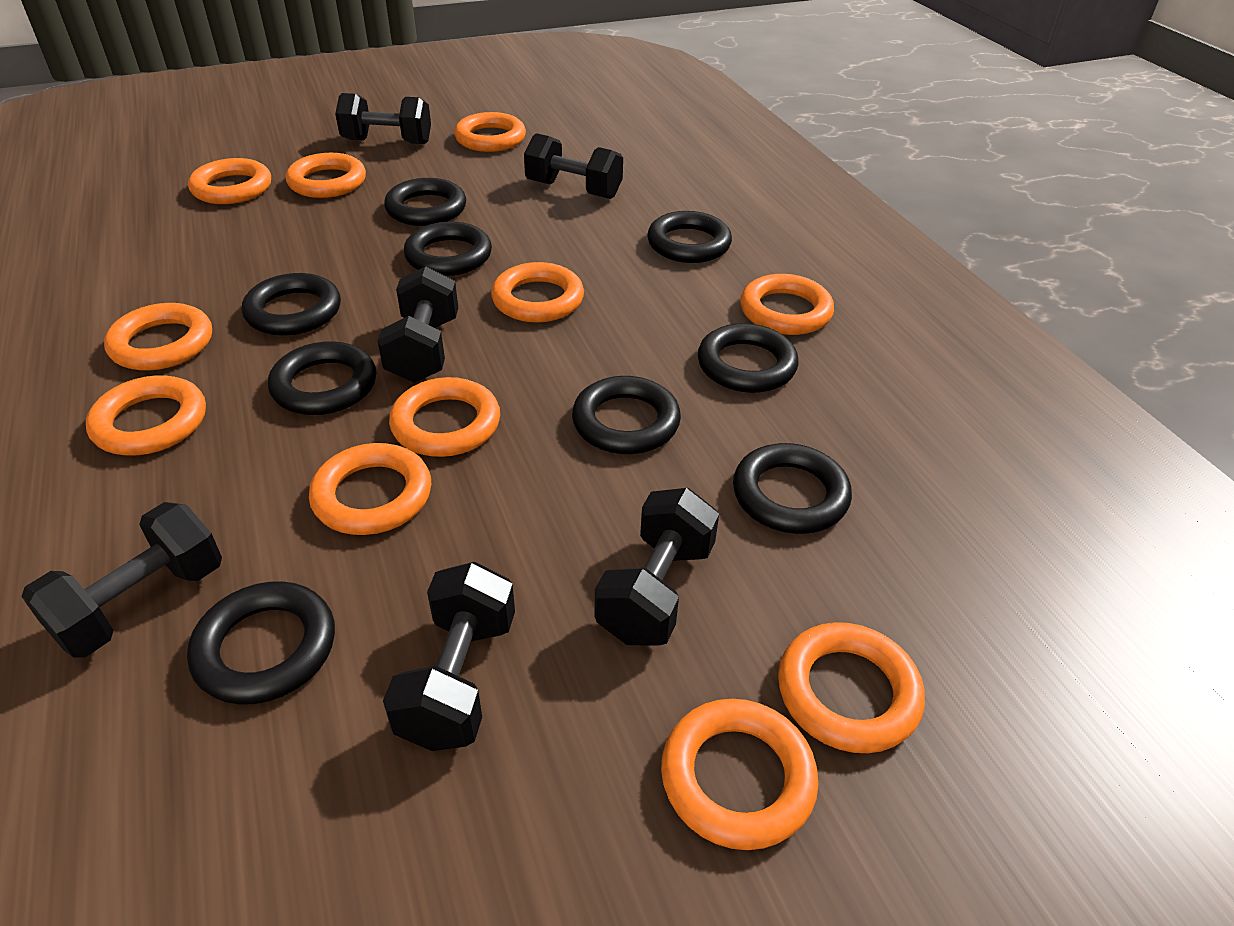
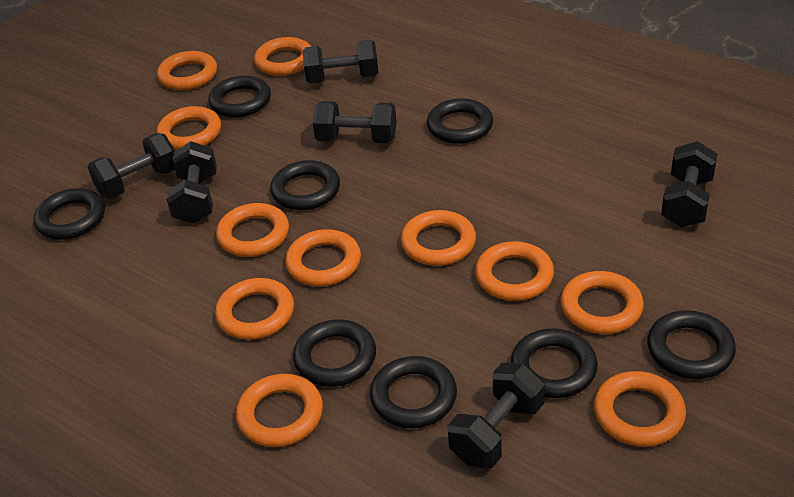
black ring: 9 -> 8

